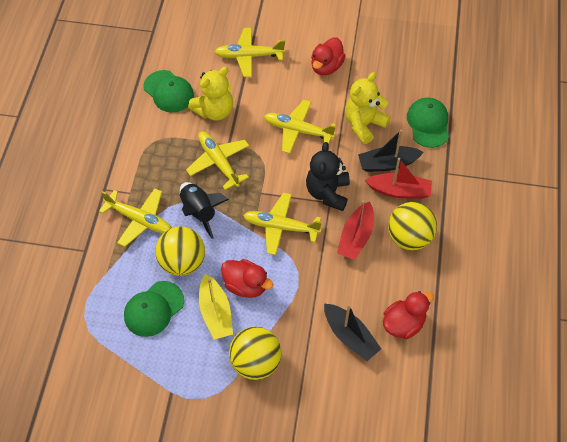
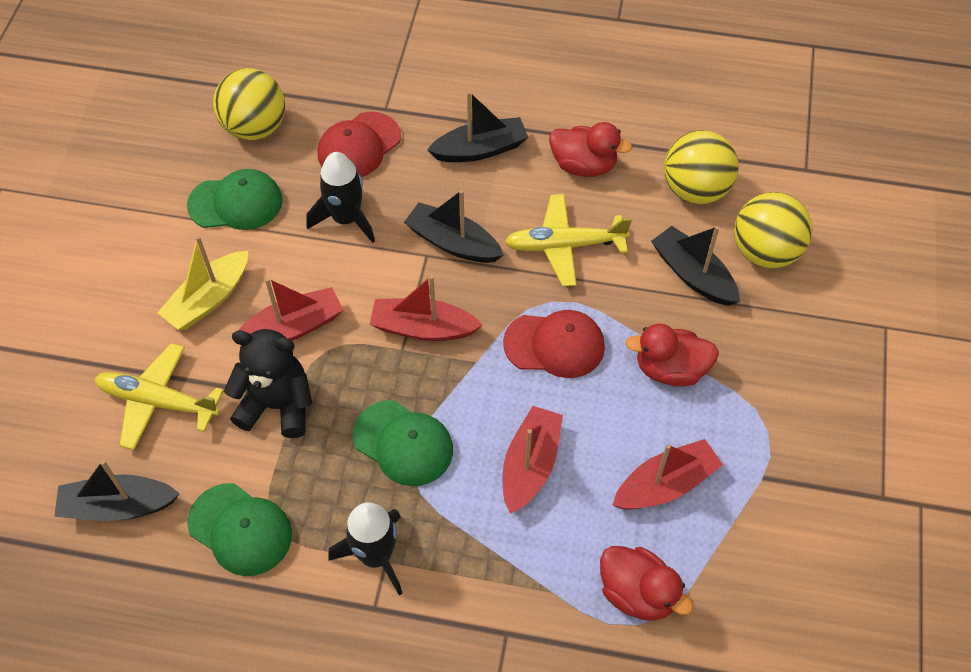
black boat: 2 -> 4
black rocket: 1 -> 2
red boat: 2 -> 4
red cap: 0 -> 2
yellow plane: 5 -> 2
yellow teddy bear: 2 -> 0

